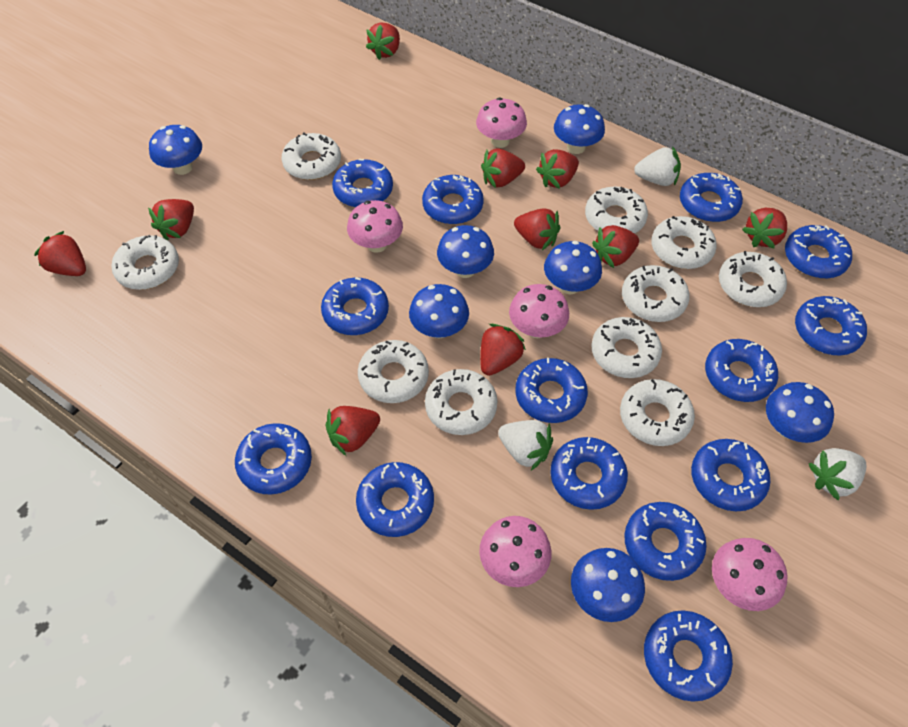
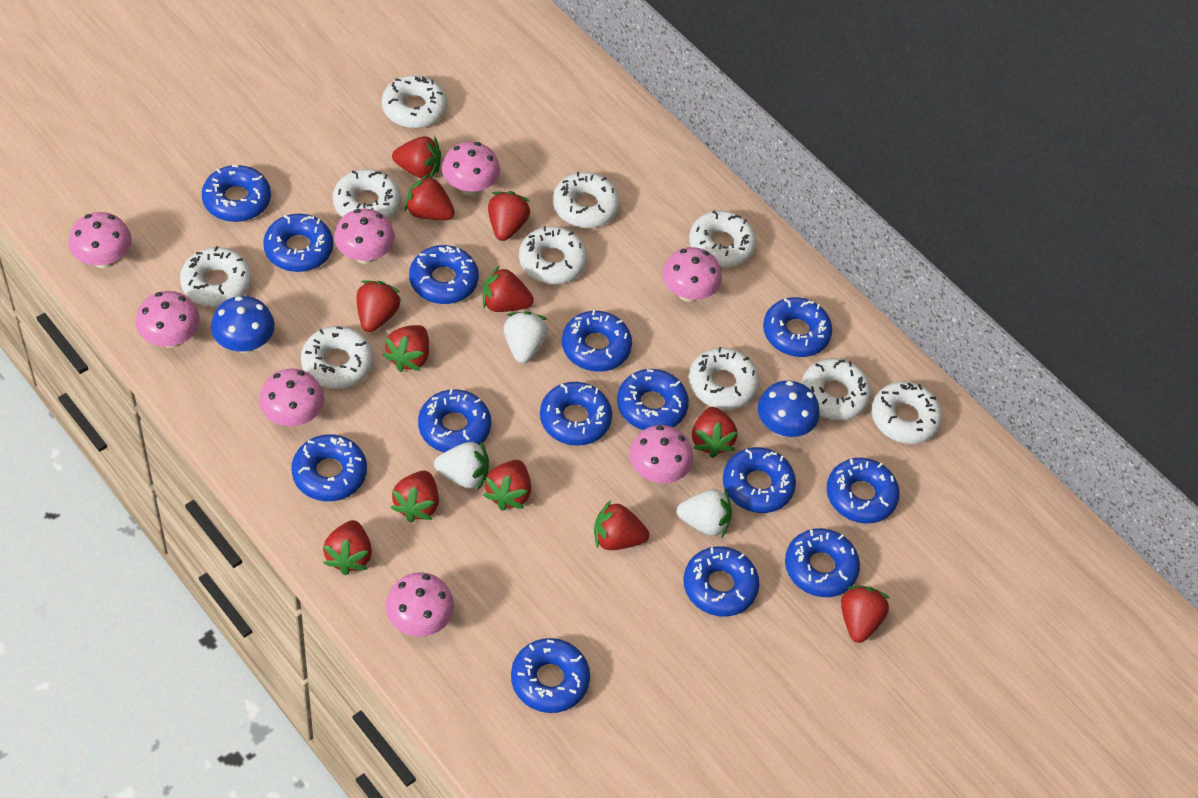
blue mushroom: 7 -> 2
pink mushroom: 5 -> 8
red strawberry: 10 -> 12

